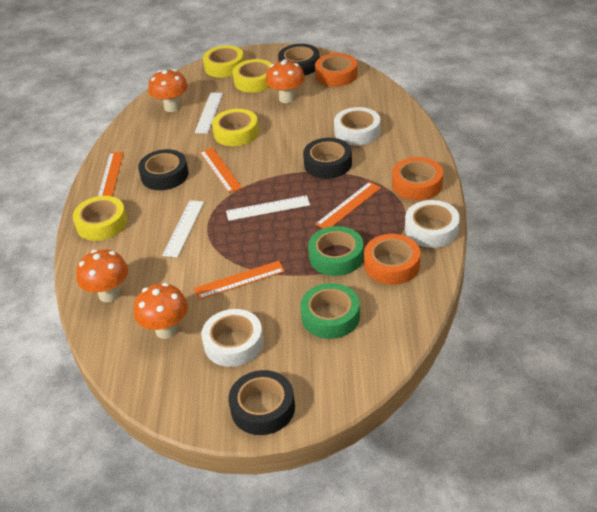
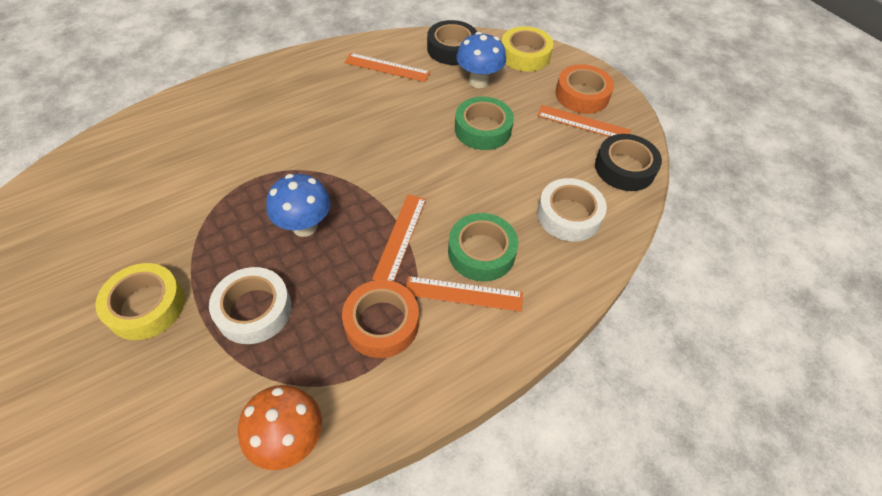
black tape: 4 -> 2
blue mushroom: 0 -> 2
orange mushroom: 4 -> 1
orange tape: 3 -> 2
white ruler: 3 -> 0
white tape: 3 -> 2
yellow tape: 4 -> 2

